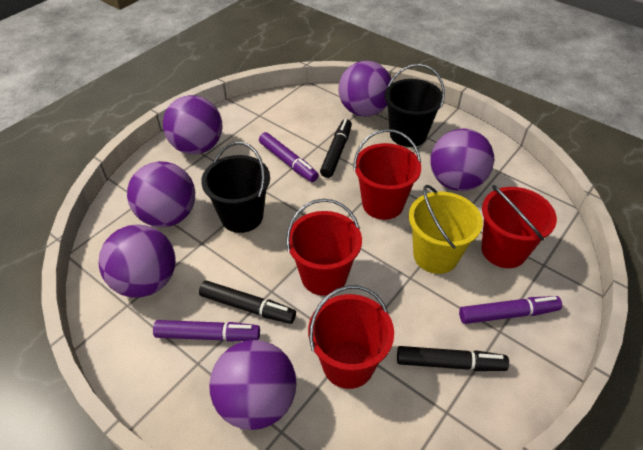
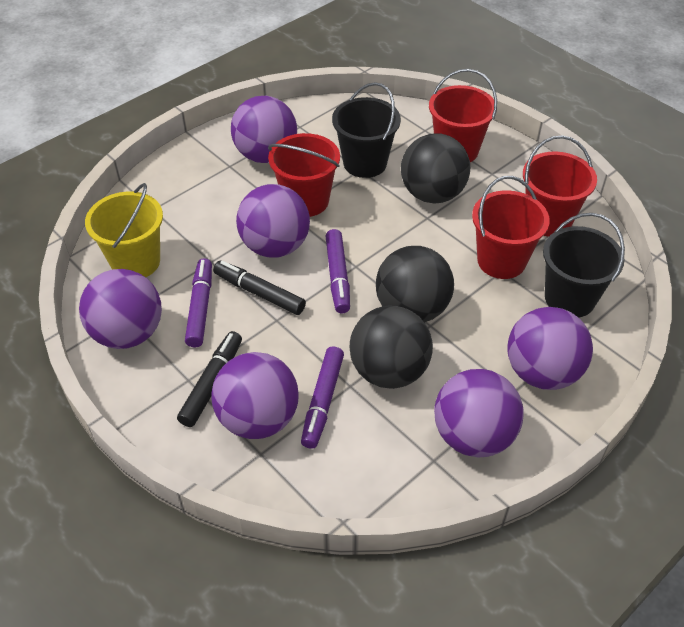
black ball: 0 -> 3
black marker: 3 -> 2

